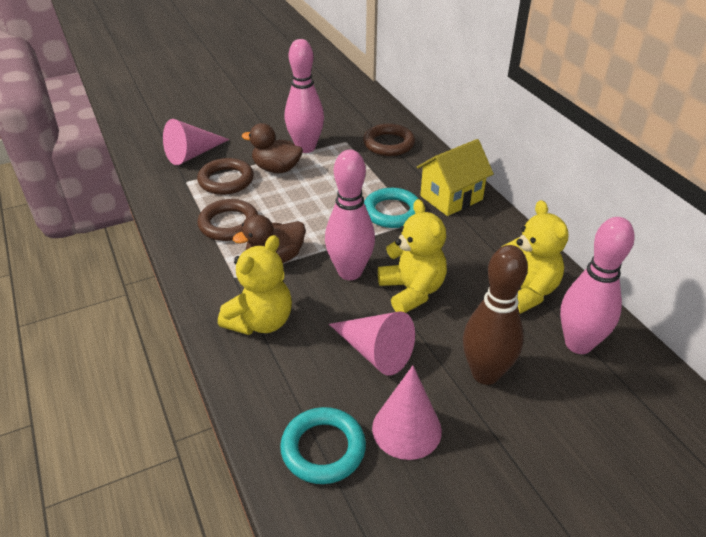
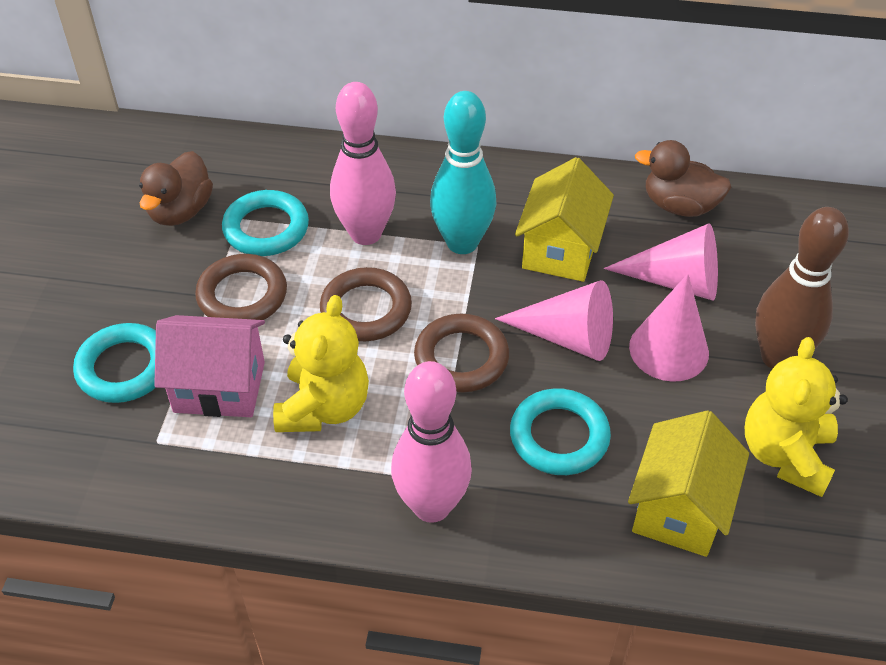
pink bowling pin: 3 -> 2
pink house: 0 -> 1
turquoise bowling pin: 0 -> 1
turquoise ring: 2 -> 3
yellow house: 1 -> 2
yellow teddy bear: 3 -> 2

